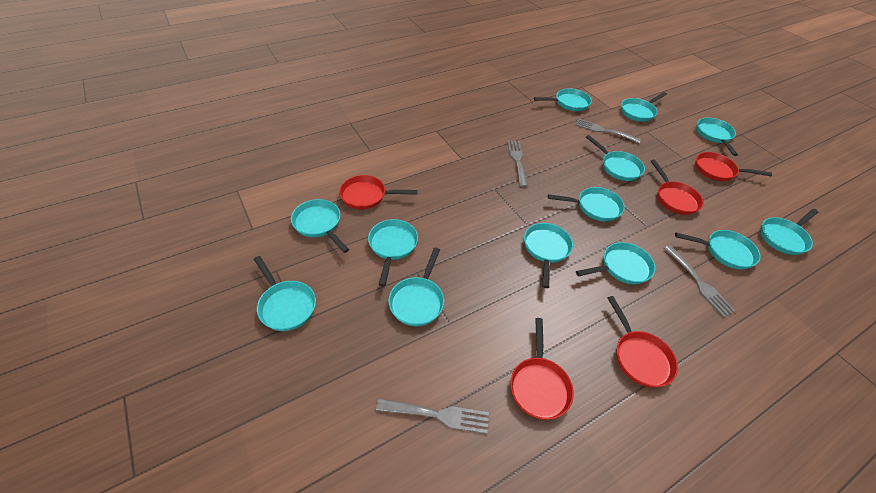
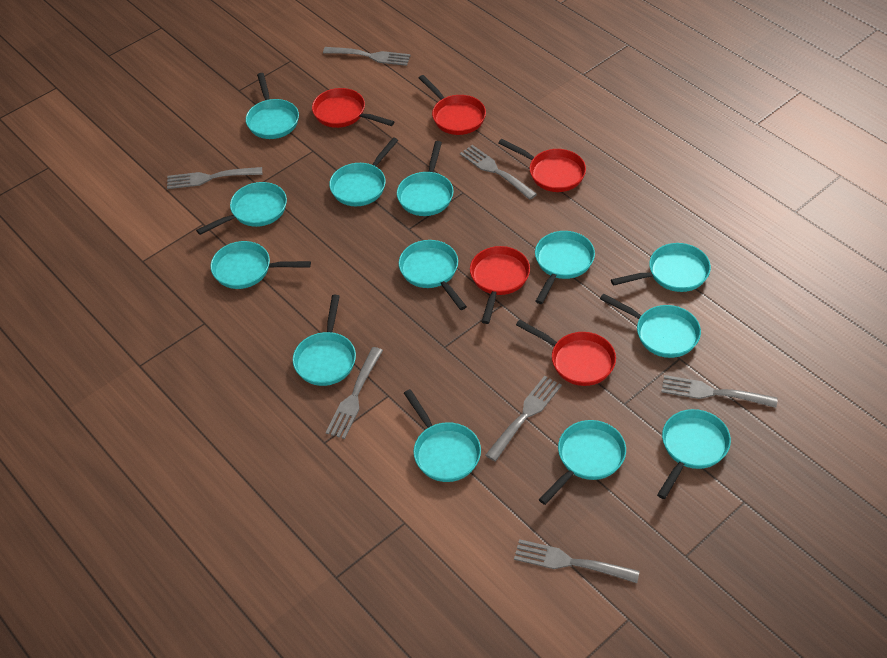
grey fork: 4 -> 7

